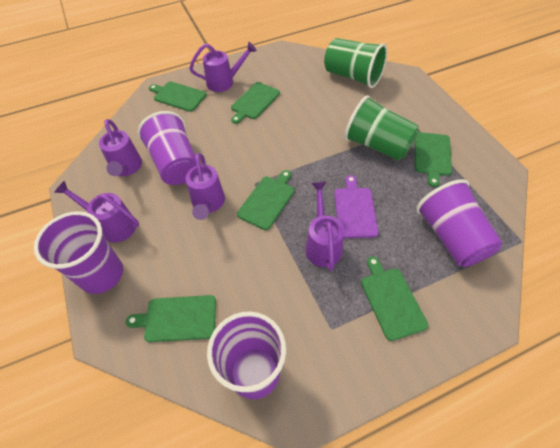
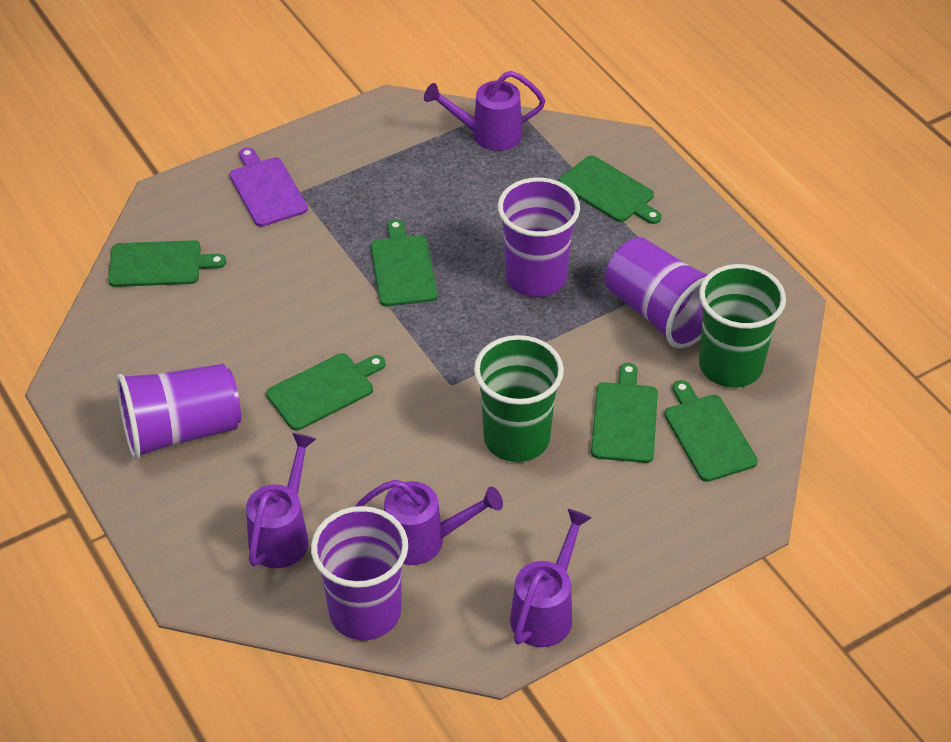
purple watering can: 5 -> 4

